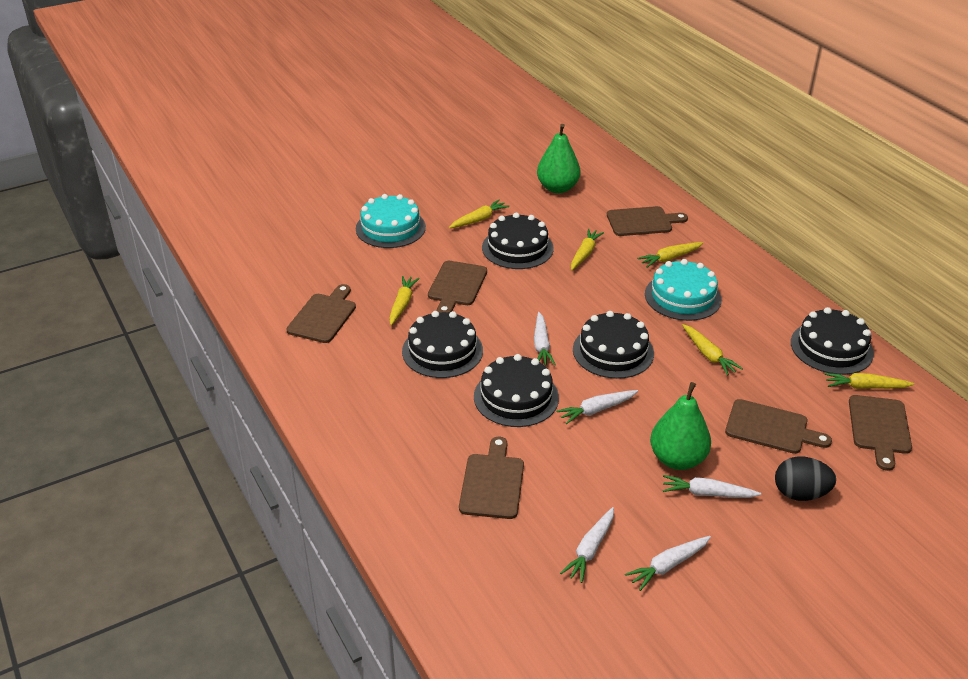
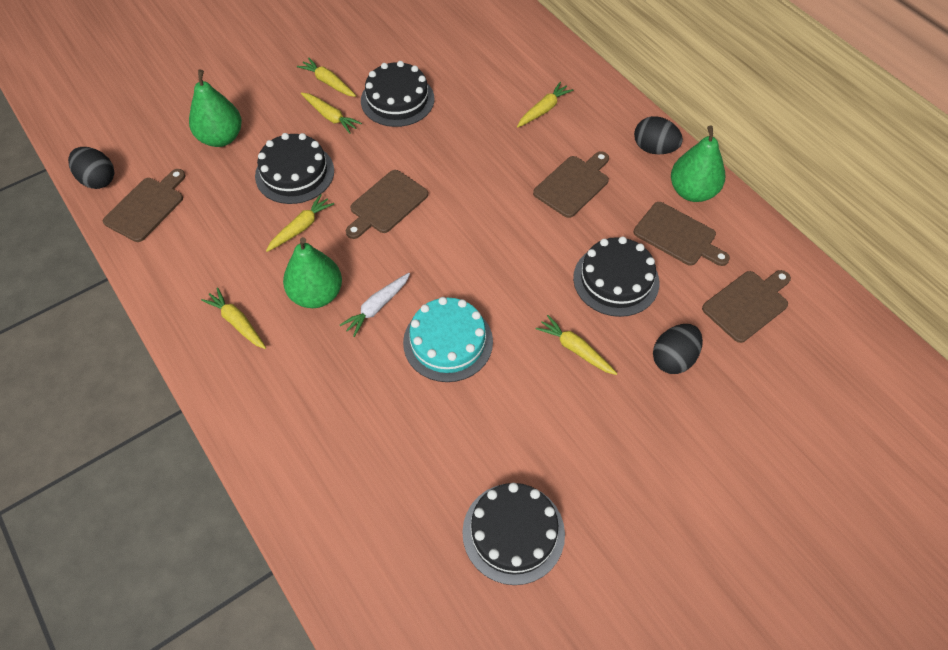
black cake: 5 -> 4
black egg: 1 -> 3
brown cutting board: 6 -> 5
green pear: 2 -> 3
turquoise cake: 2 -> 1
white carrot: 5 -> 1

